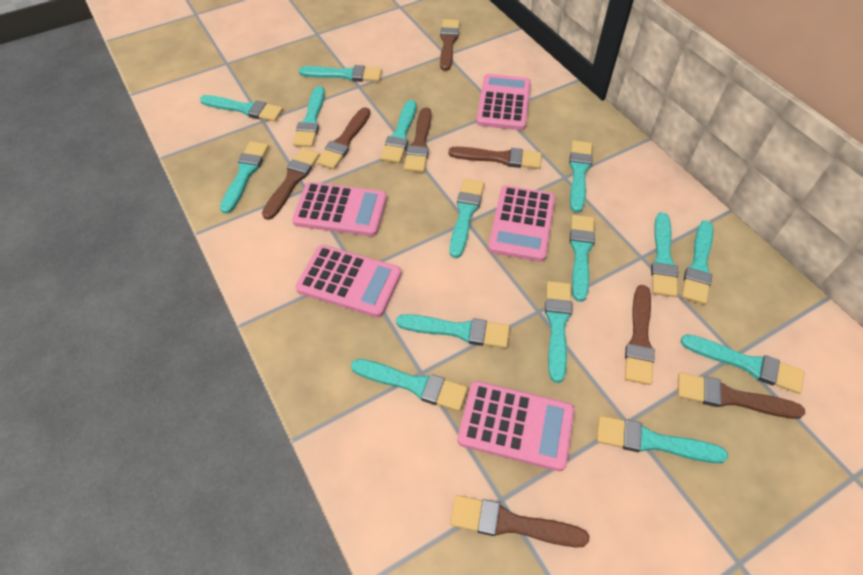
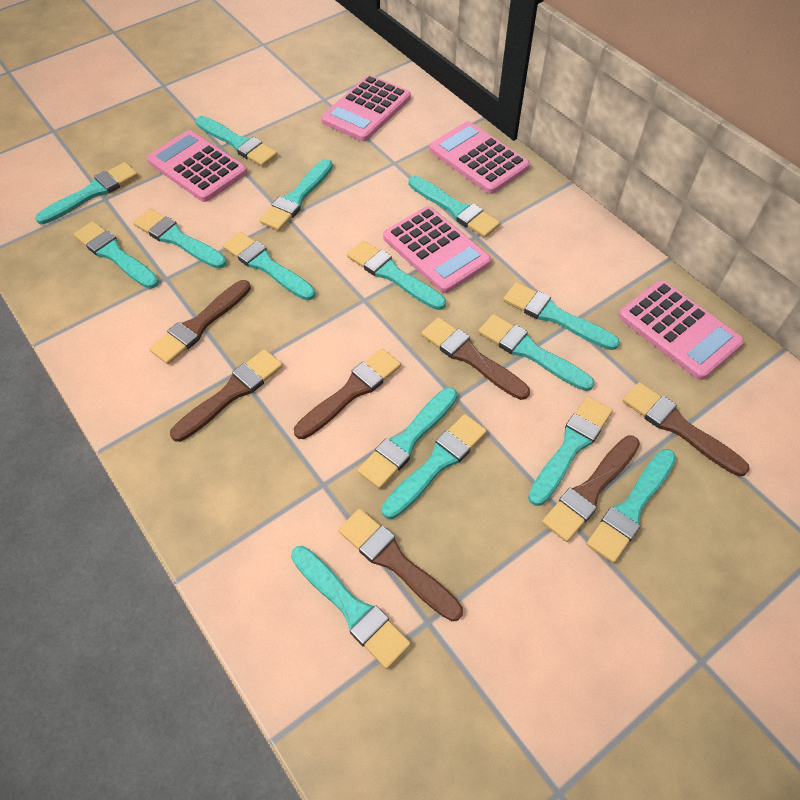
brown brush: 8 -> 7

